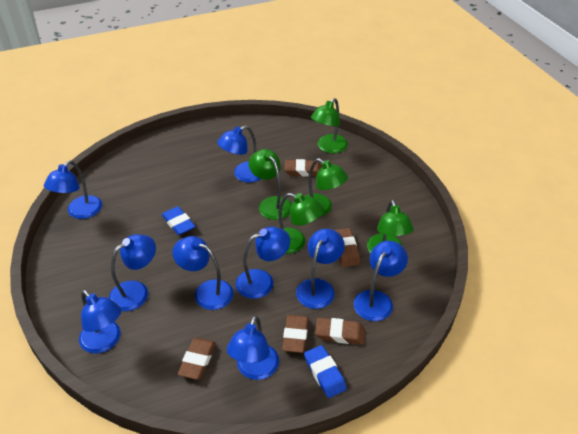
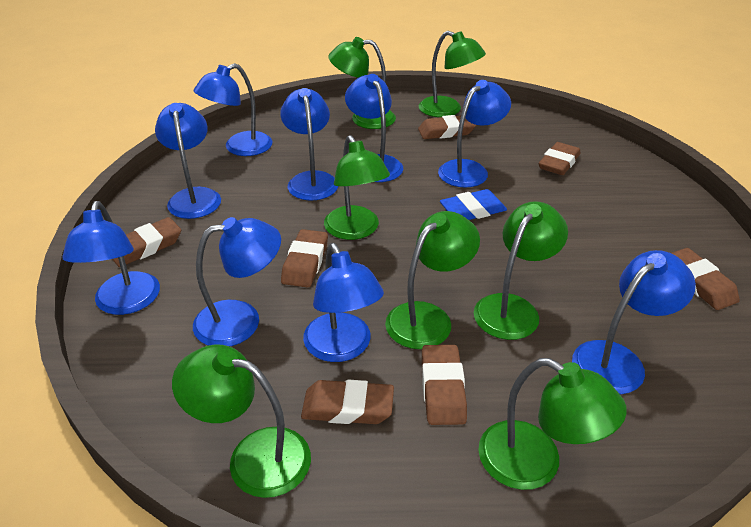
blue eraser: 2 -> 1
brown eraser: 5 -> 7
green lamp: 5 -> 7

